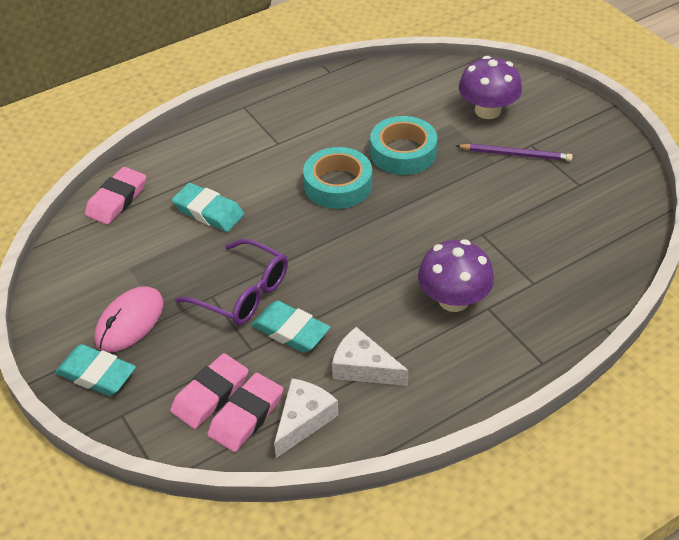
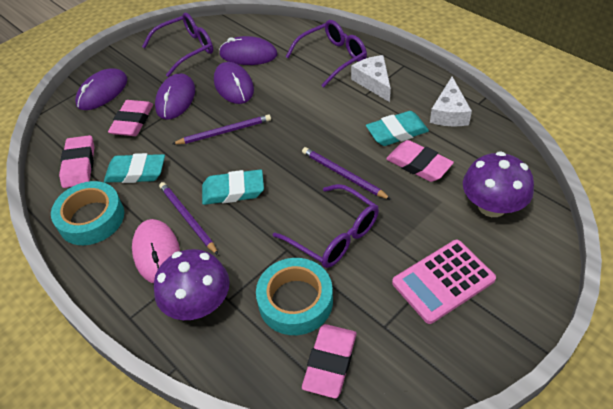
pink calculator: 0 -> 1
pink eraser: 3 -> 4
purple glasses: 1 -> 3
purple mouse: 0 -> 4
purple pencil: 1 -> 3

